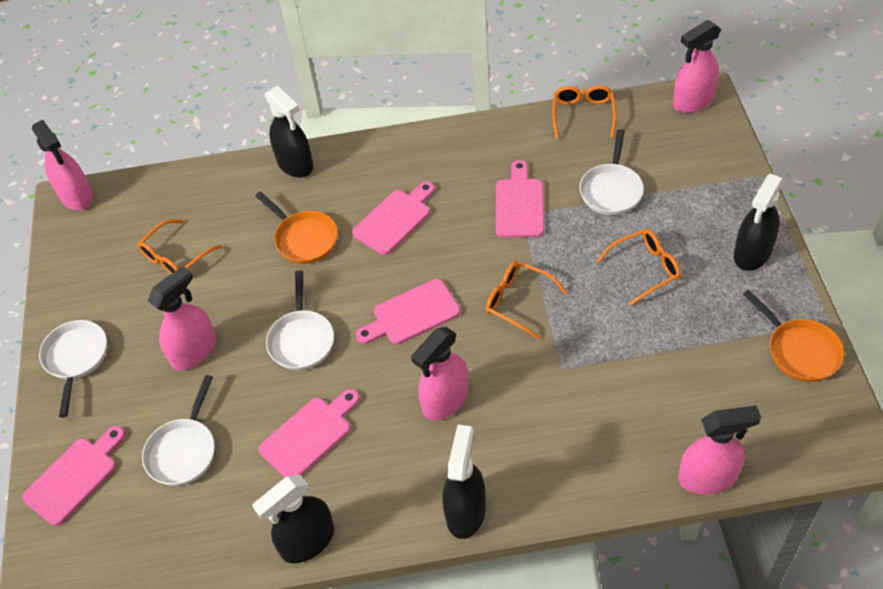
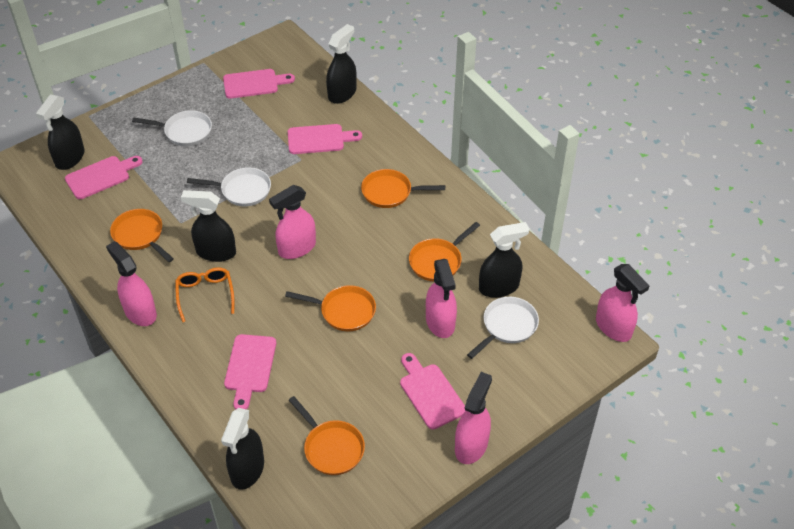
black spray bottle: 4 -> 5
orange glasses: 4 -> 1
orange pan: 2 -> 5
white pan: 4 -> 3

